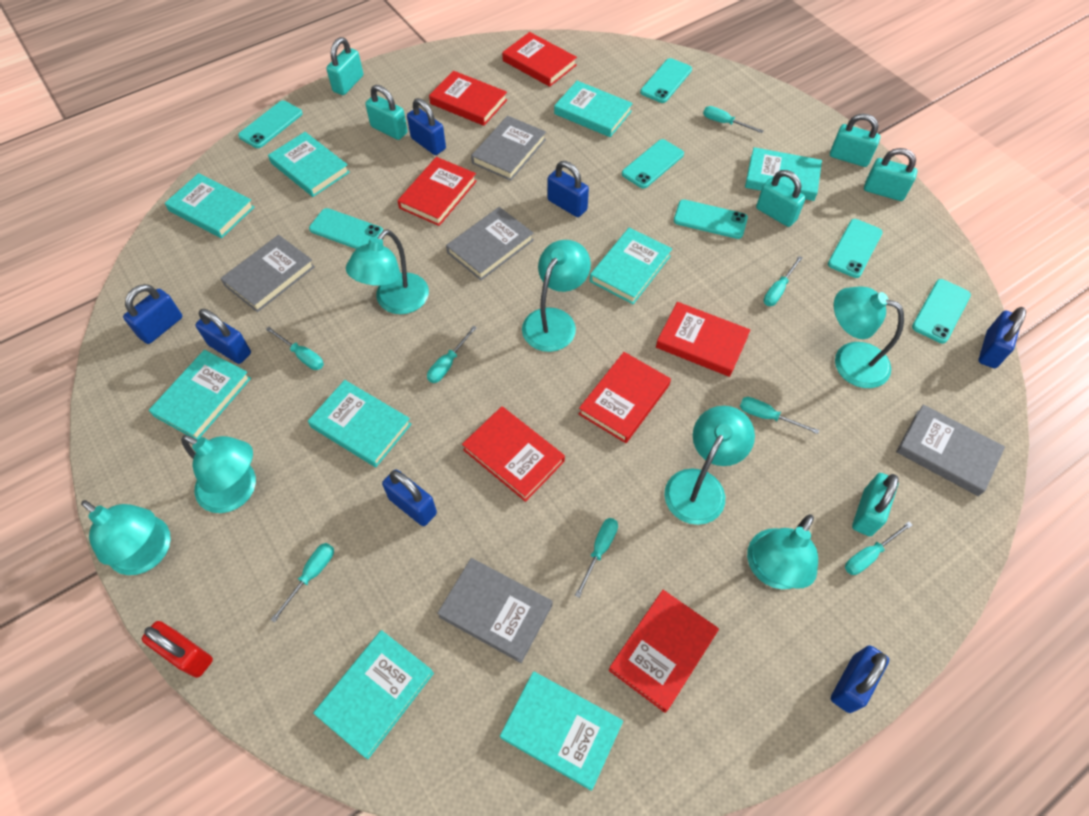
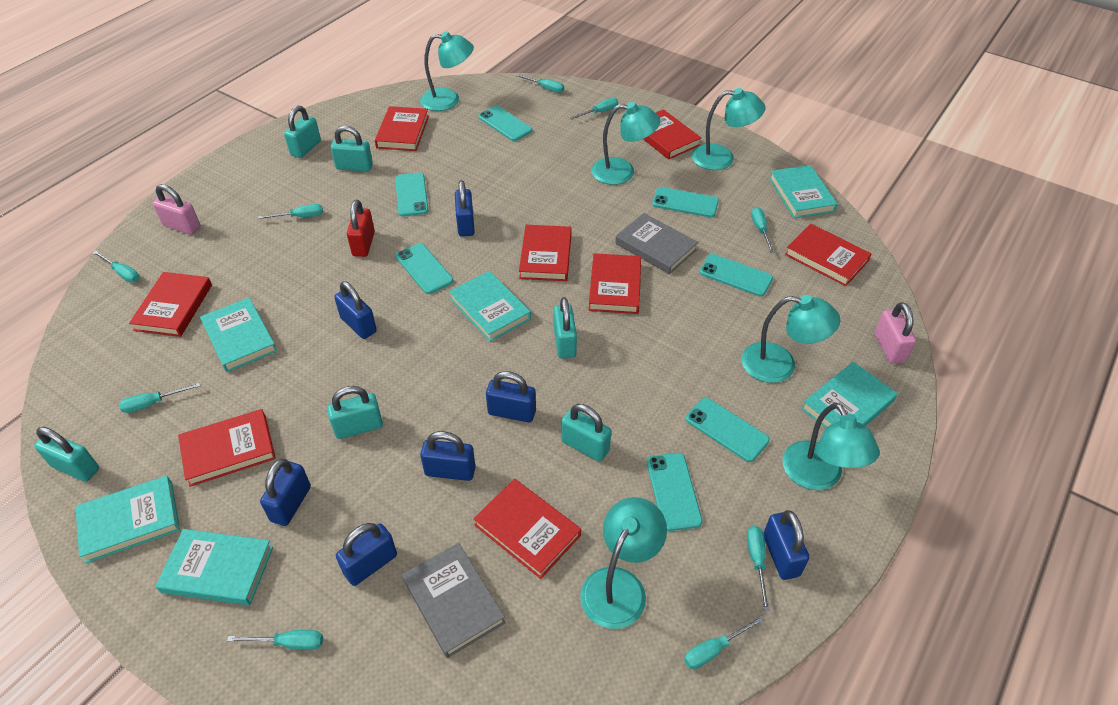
grey book: 5 -> 2
pink padlock: 0 -> 2
red book: 7 -> 8
turquoise book: 9 -> 6
turquoise lamp: 7 -> 6
turquoise screwdriver: 8 -> 9

